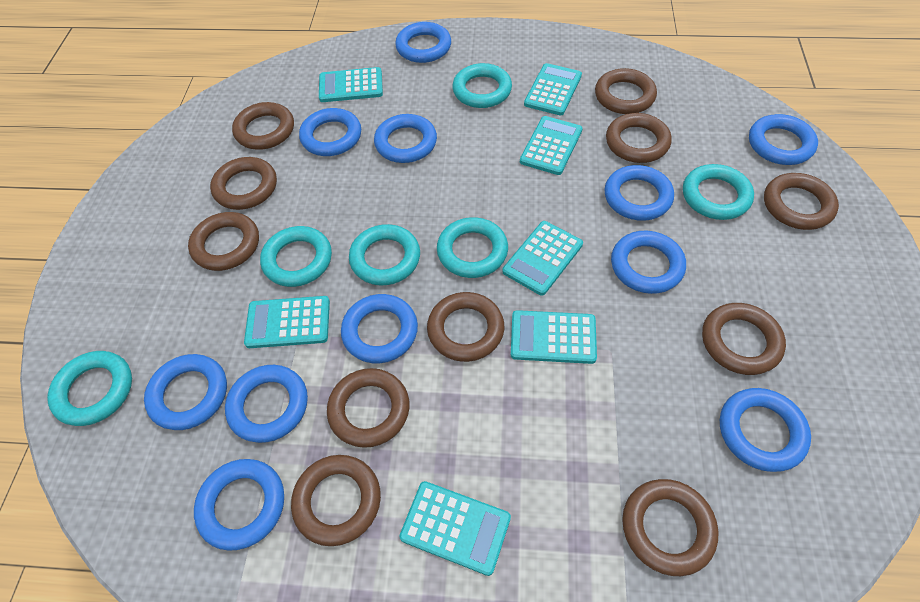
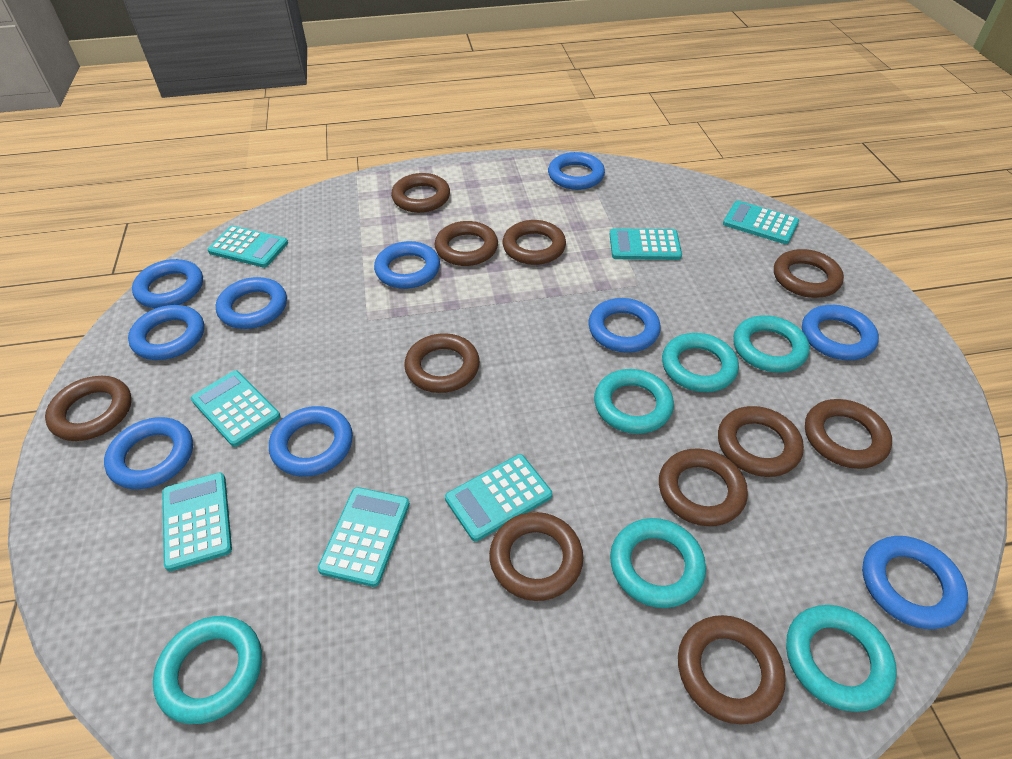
blue ring: 11 -> 10

